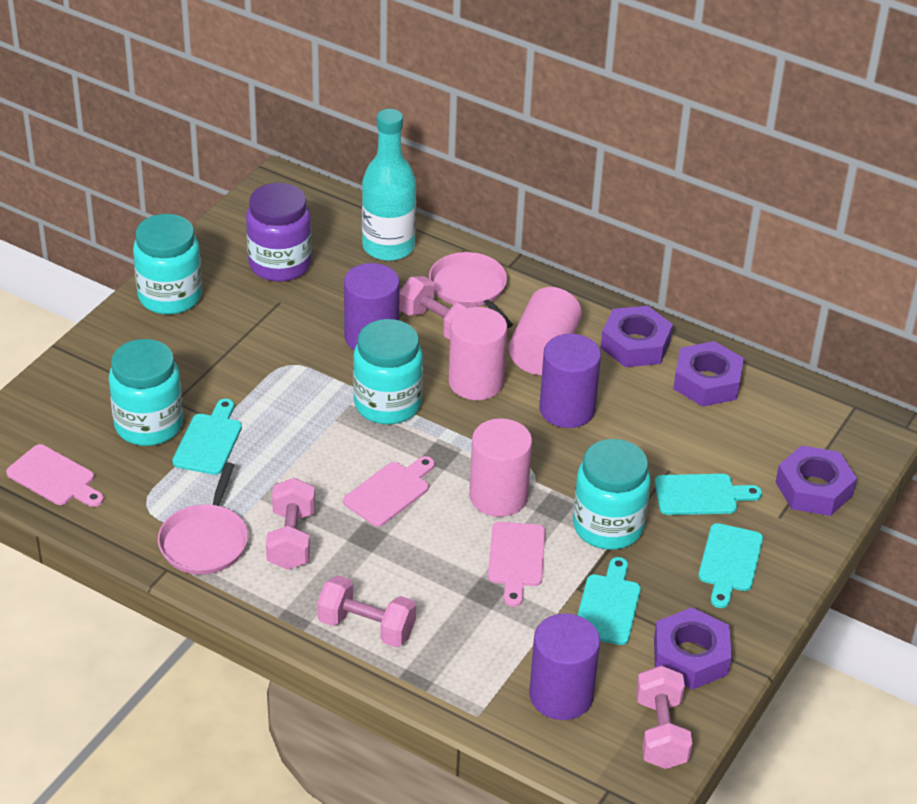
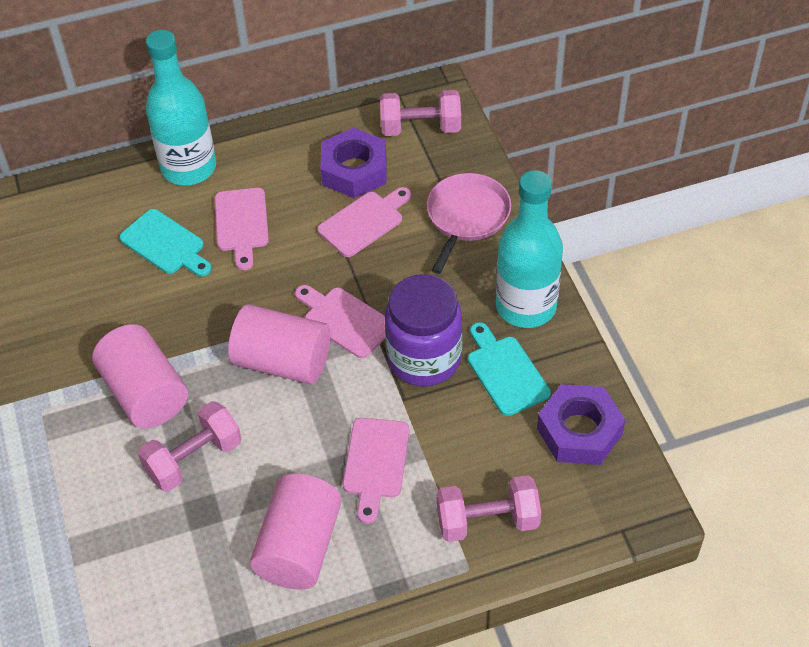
pink cutting board: 3 -> 4
pink dumbbell: 4 -> 3
pink pan: 2 -> 1
purple cylinder: 3 -> 0
purple nut: 4 -> 2
turquoise bottle: 1 -> 2
turquoise cutting board: 4 -> 2
turquoise jar: 4 -> 0

